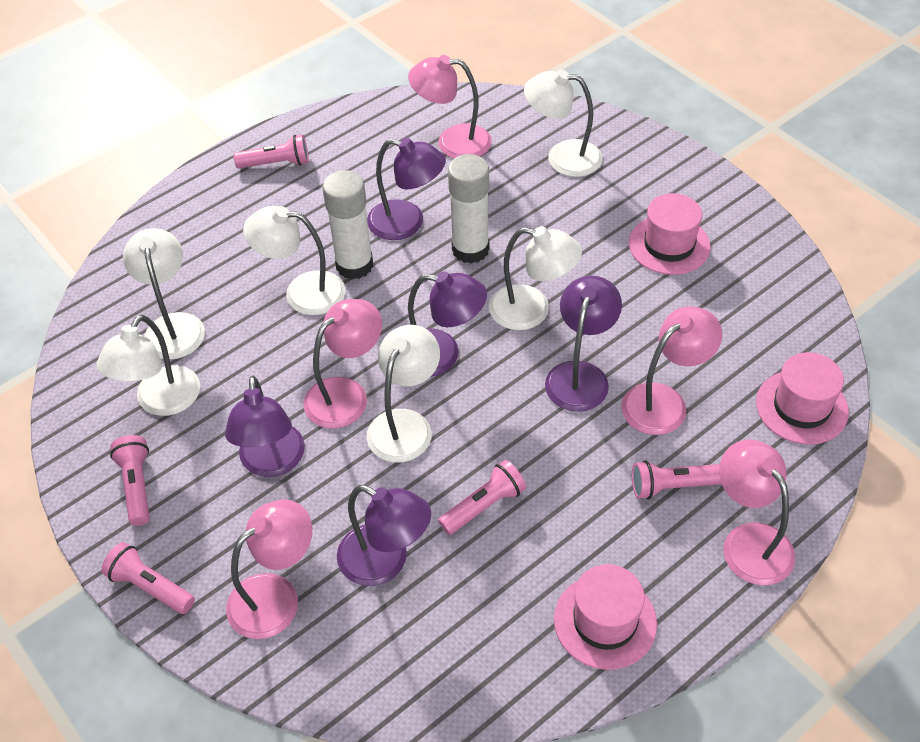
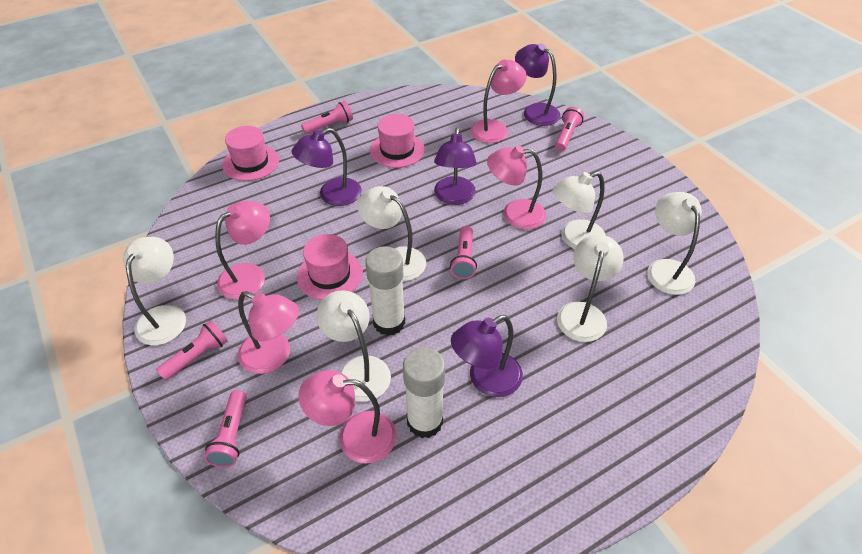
purple lamp: 5 -> 4

